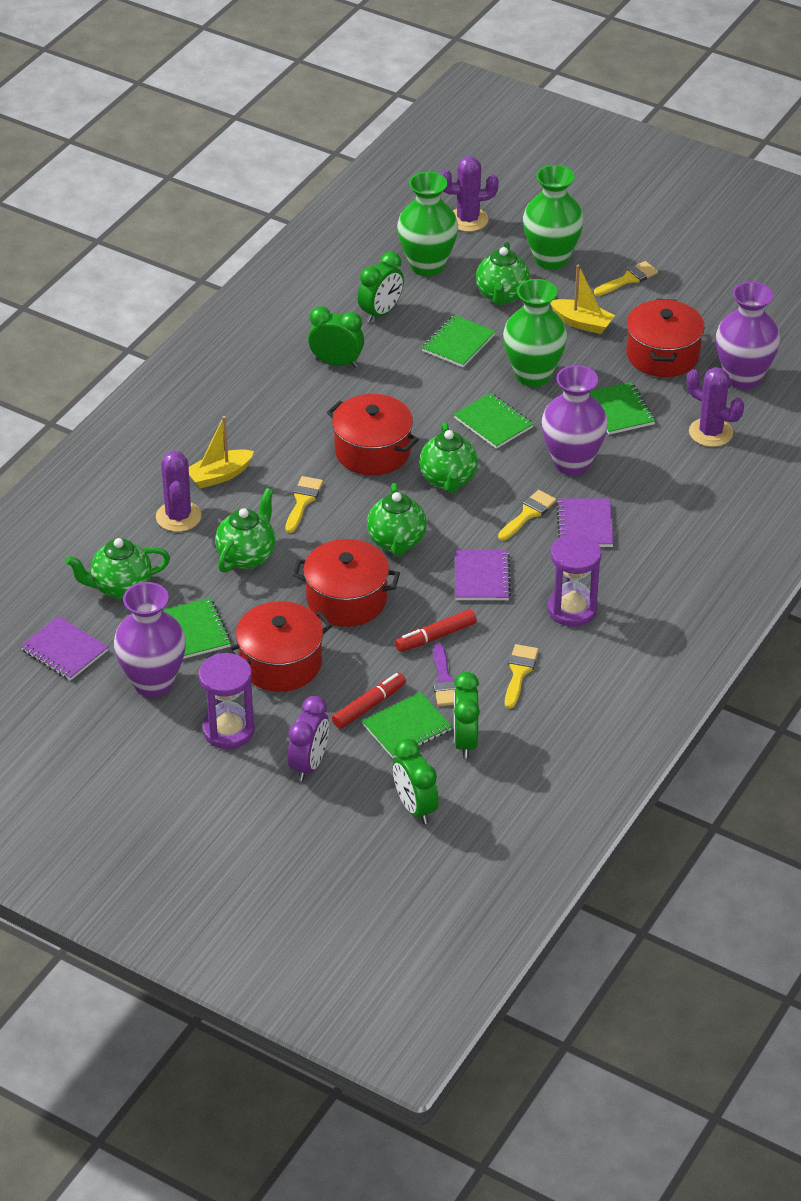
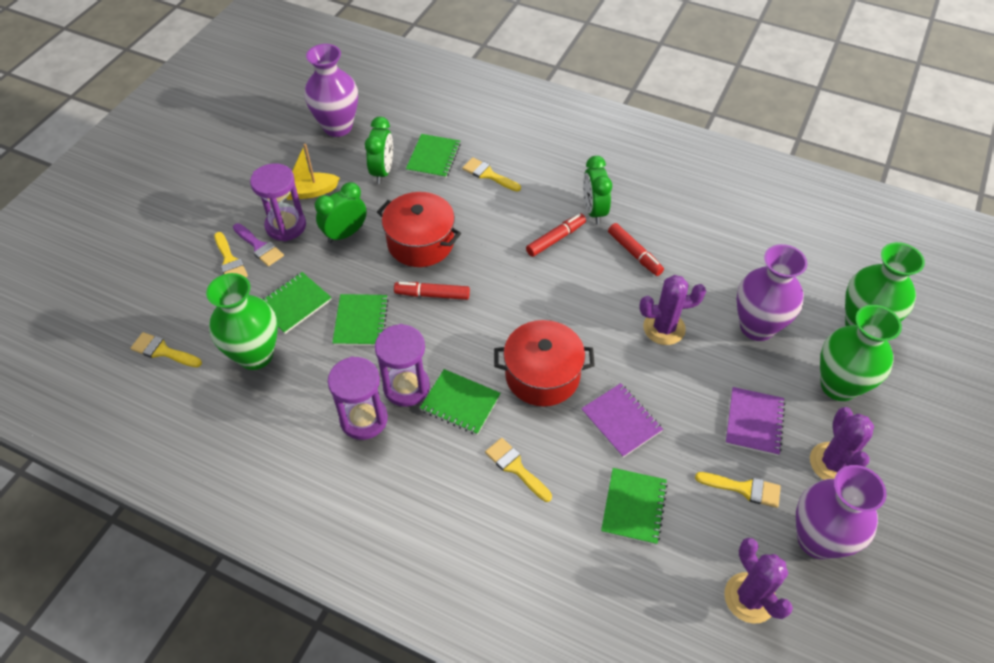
green clock: 4 -> 3
green teapot: 5 -> 0
purple clock: 1 -> 0
purple hourglass: 2 -> 3
purple notebook: 3 -> 2
red marker: 2 -> 3
red pot: 4 -> 2
yellow boat: 2 -> 1
yellow brush: 4 -> 5

